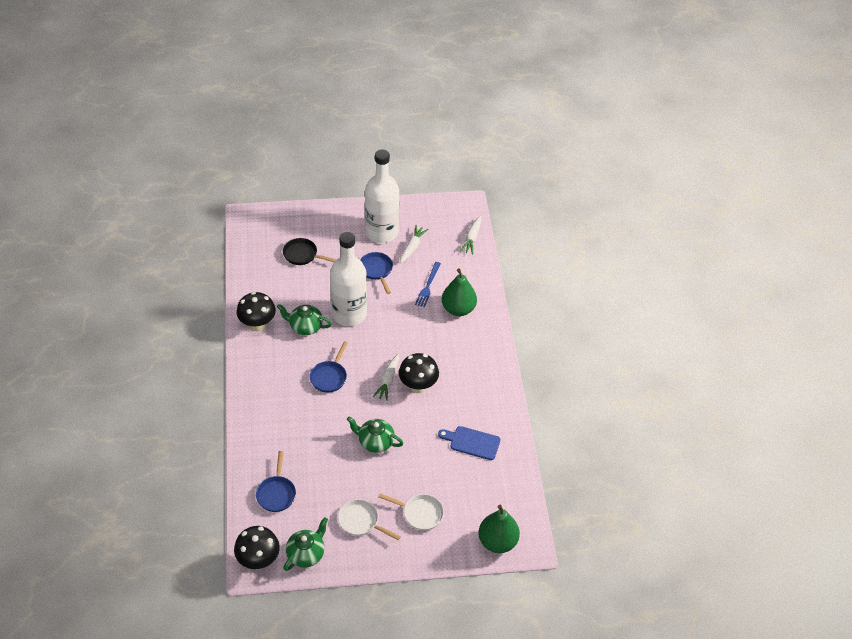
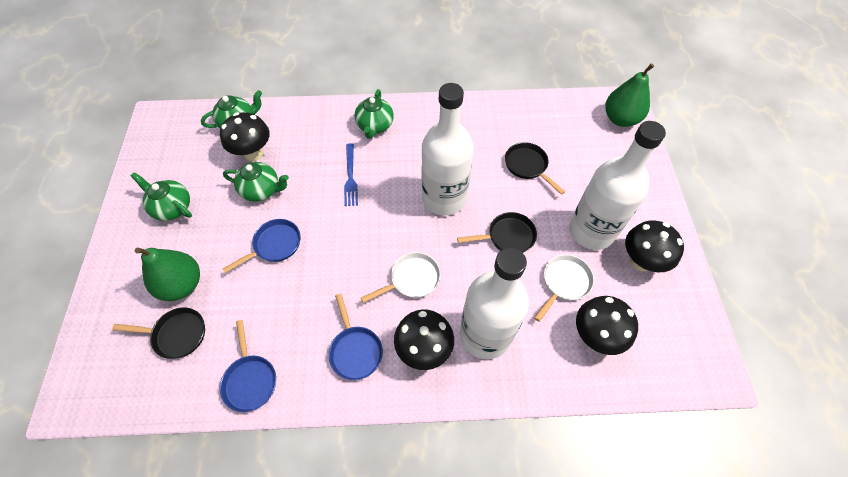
black mushroom: 3 -> 4
black pan: 1 -> 3
blue cutting board: 1 -> 0
green teapot: 3 -> 4
white bottle: 2 -> 3
white carrot: 3 -> 0

